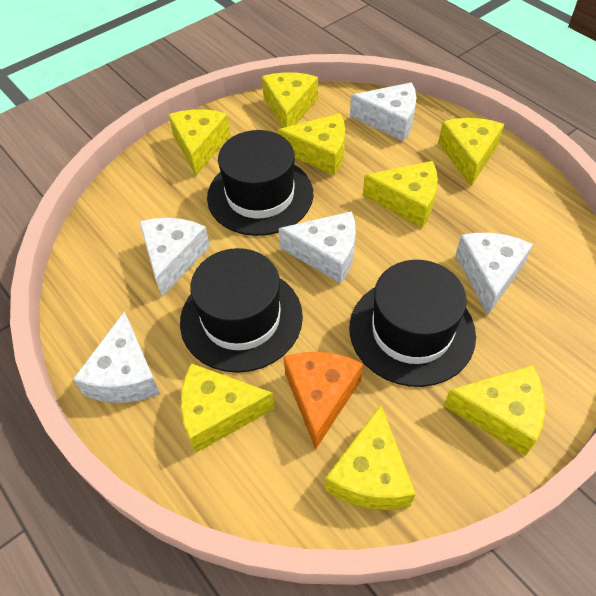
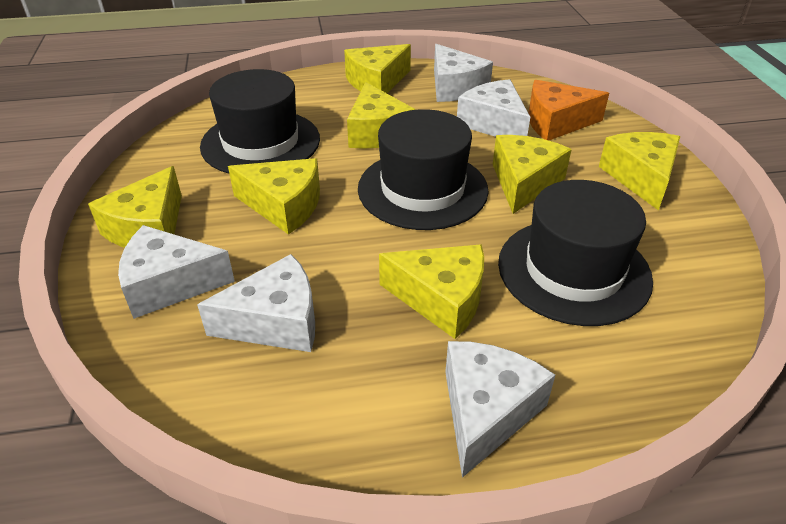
yellow cheese: 8 -> 7

